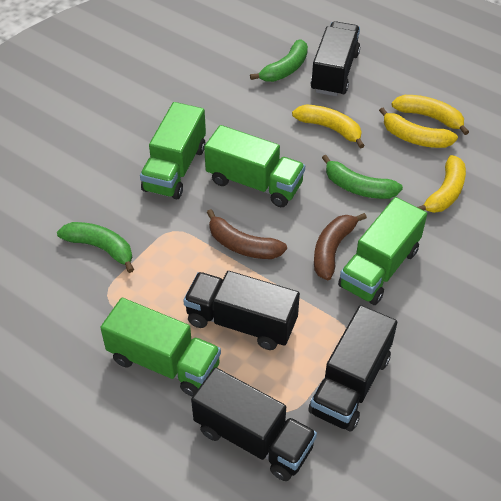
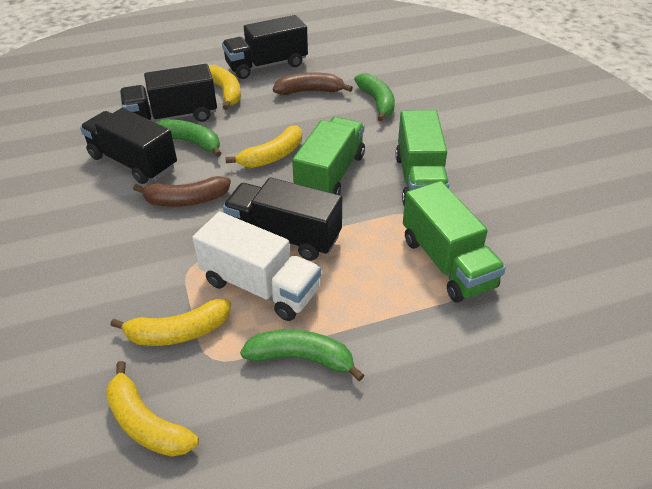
green truck: 4 -> 3
white truck: 0 -> 1

